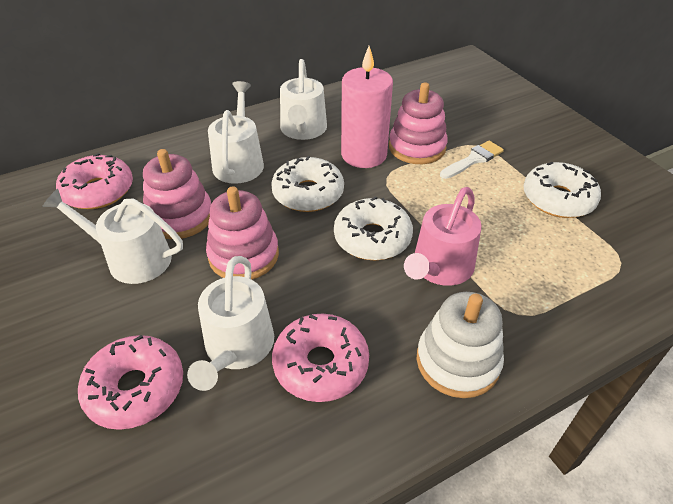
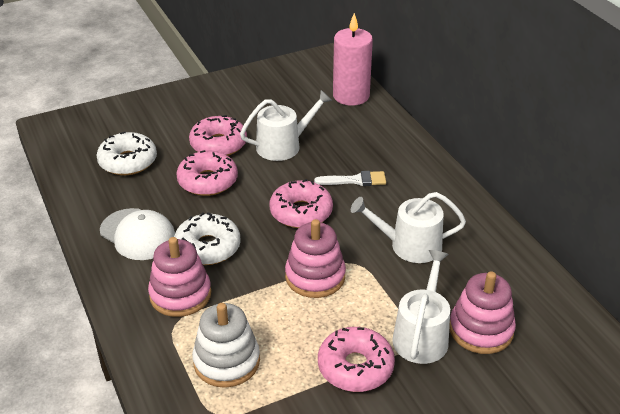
pink donut: 3 -> 4
pink watering can: 1 -> 0
white cap: 0 -> 1
white donut: 3 -> 2
white watering can: 4 -> 3

